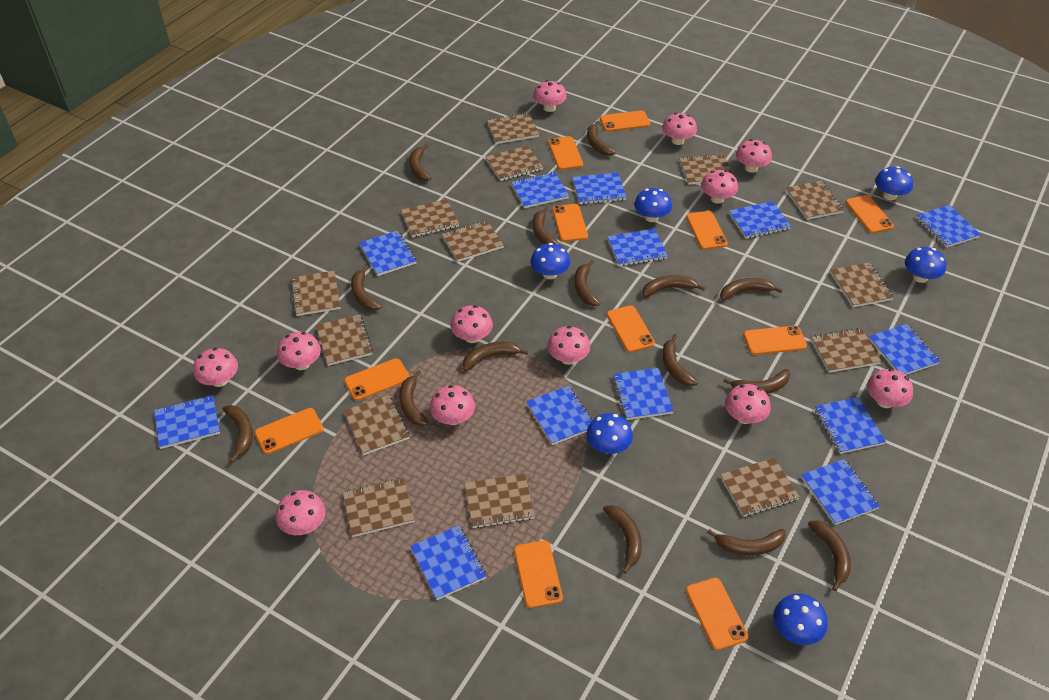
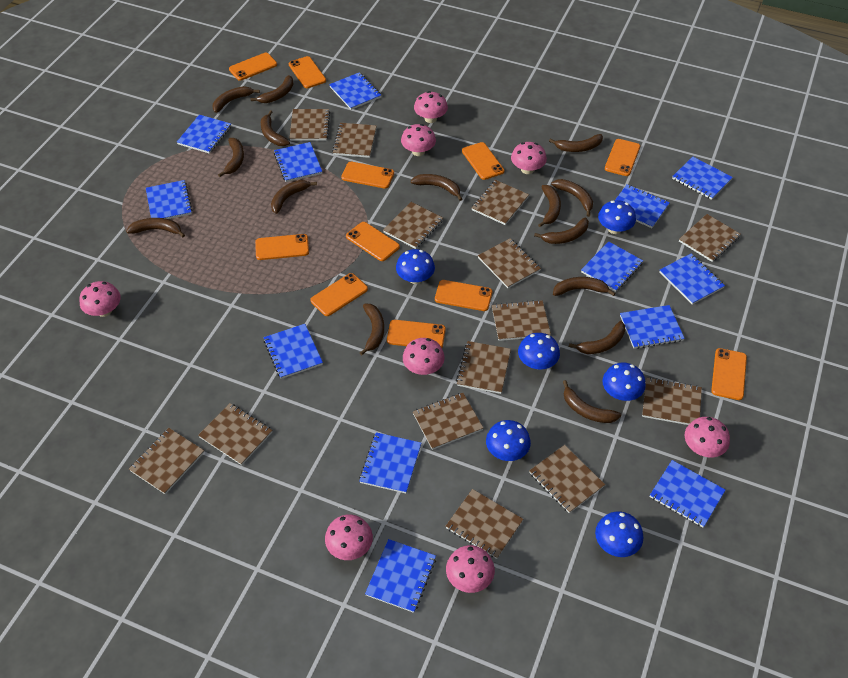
pink mushroom: 12 -> 8

